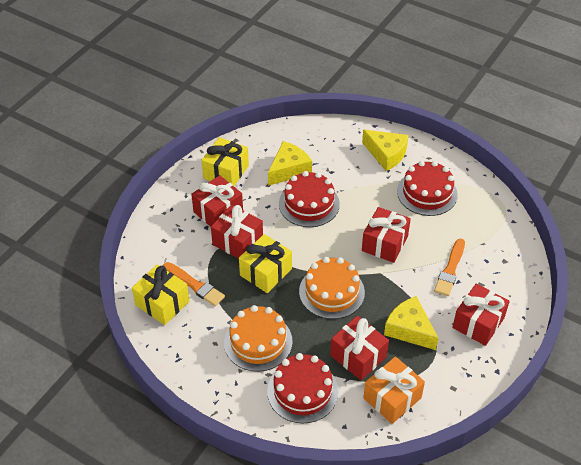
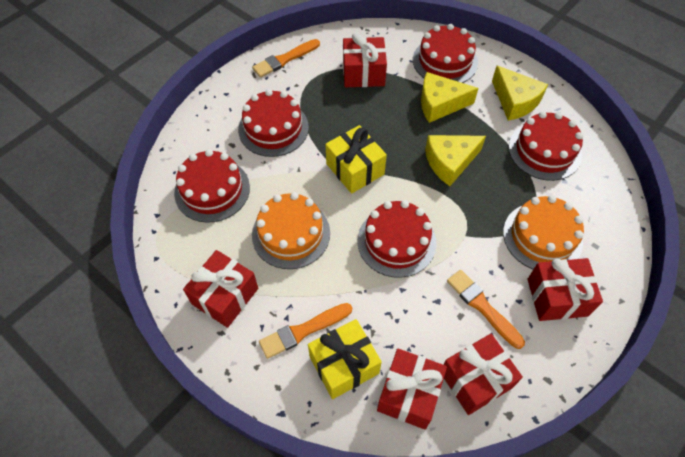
orange brush: 2 -> 3
orange gift: 1 -> 0
red cake: 3 -> 5
yellow gift: 3 -> 2

